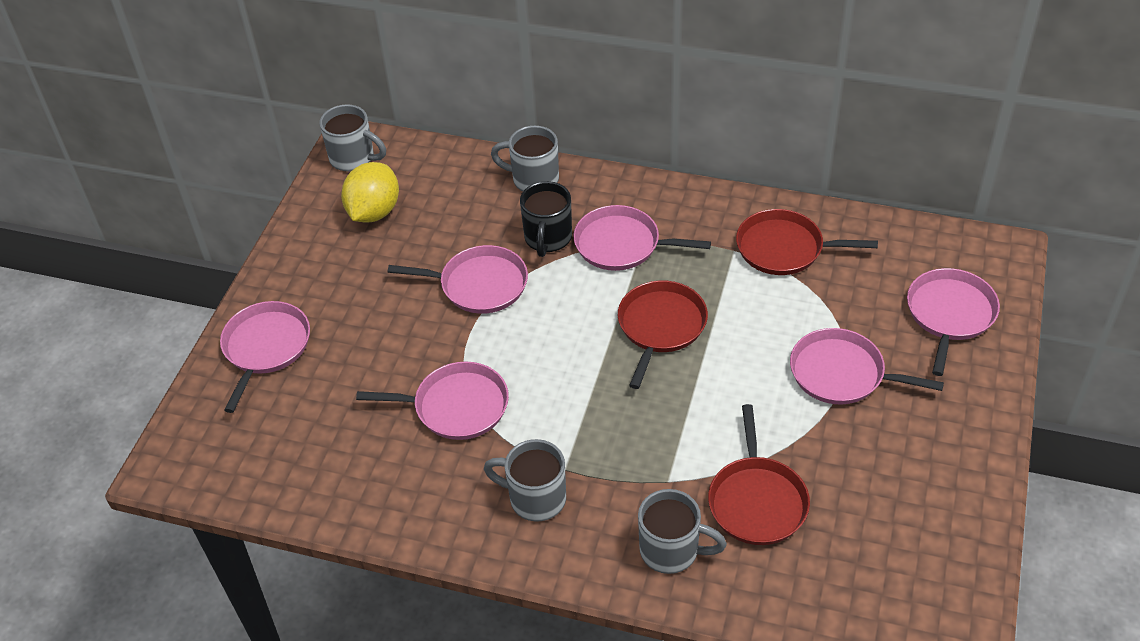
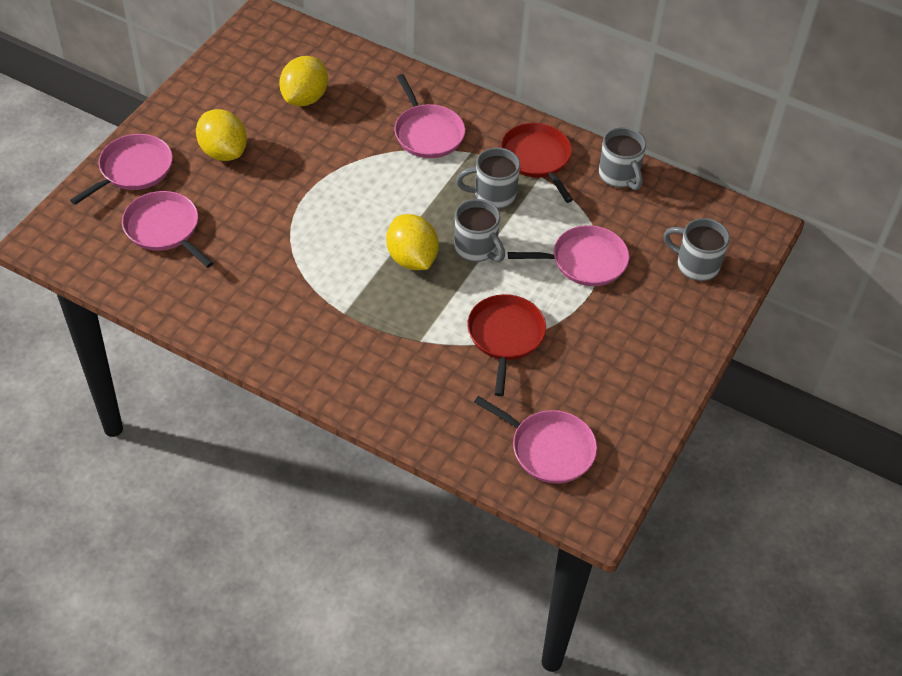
black mug: 1 -> 0
pink pan: 6 -> 5
red pan: 3 -> 2
yellow lemon: 1 -> 3

